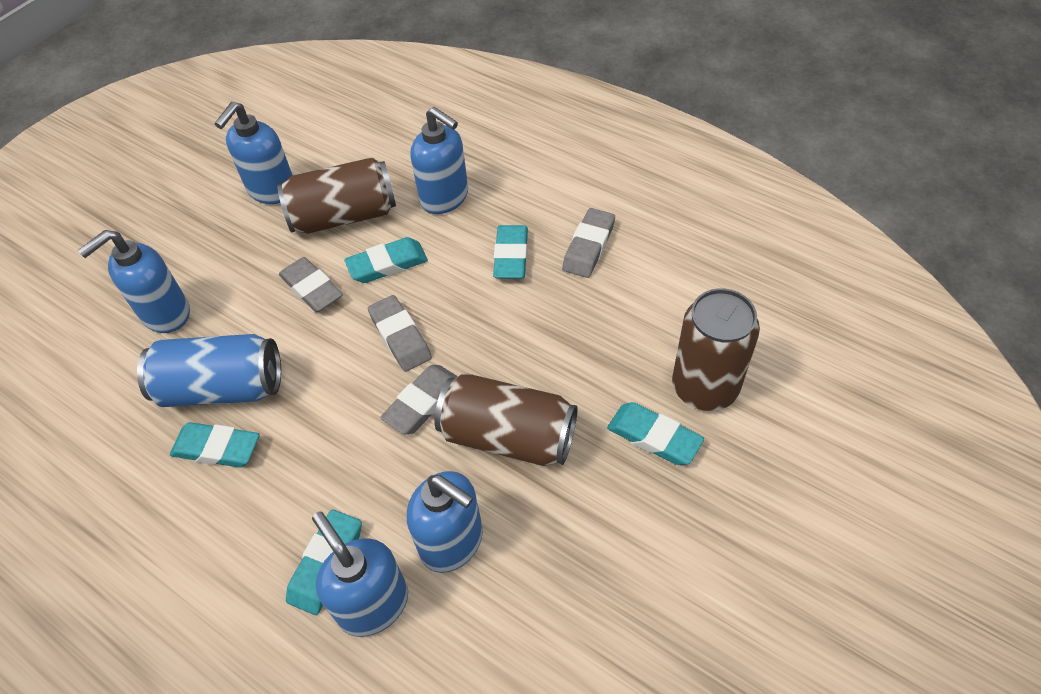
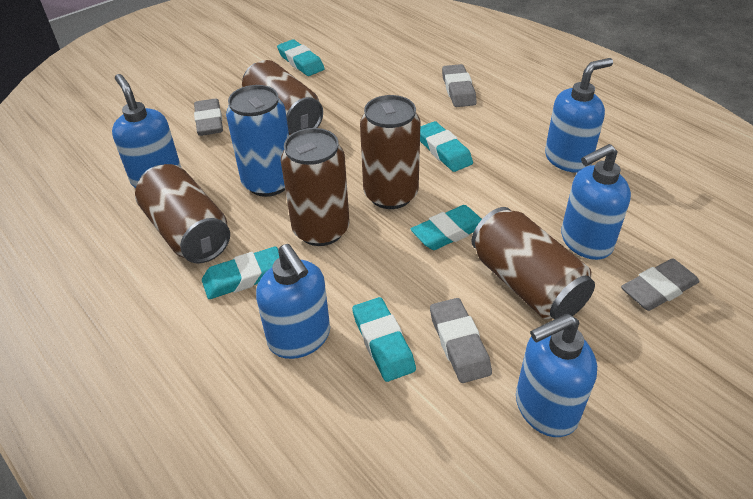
brown can: 3 -> 5

